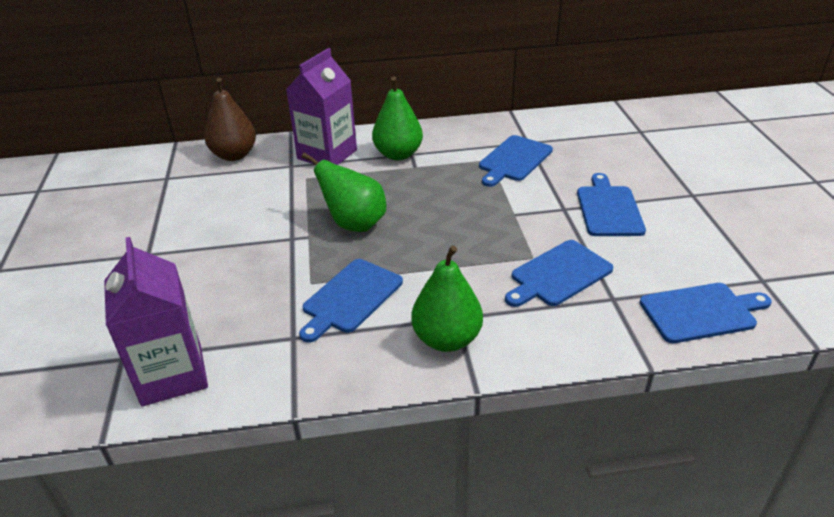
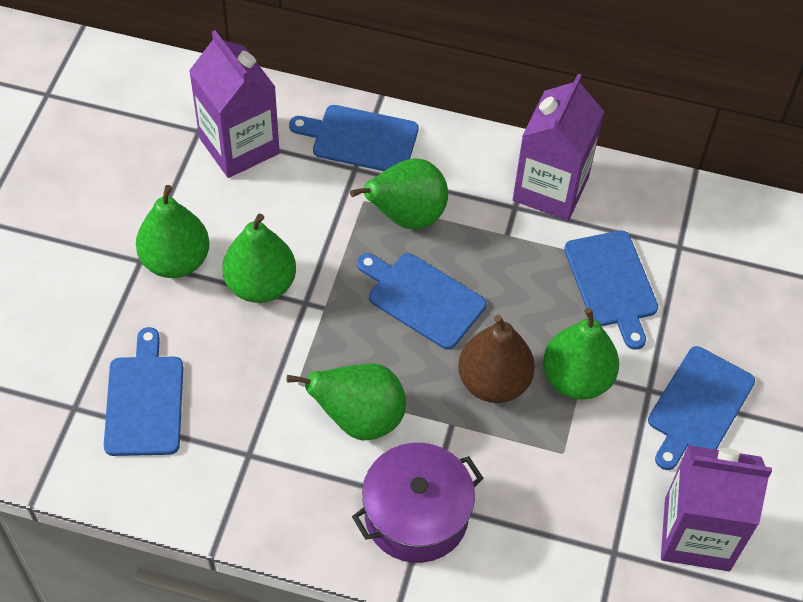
green pear: 3 -> 5
purple carton: 2 -> 3
purple pot: 0 -> 1

